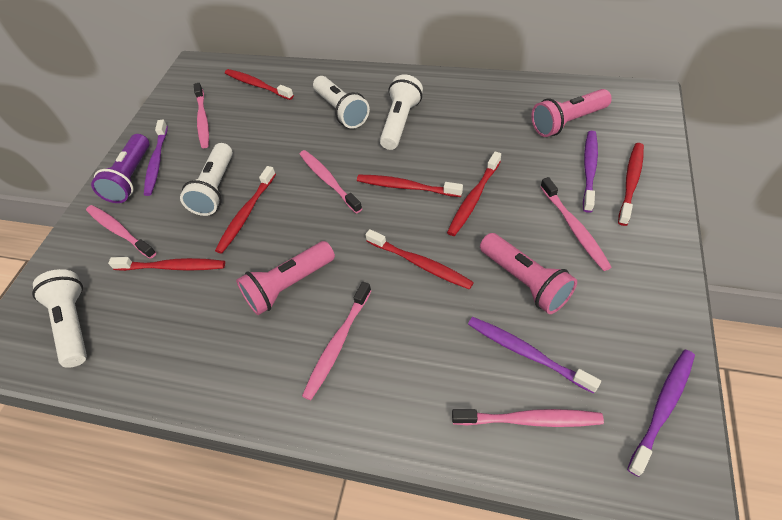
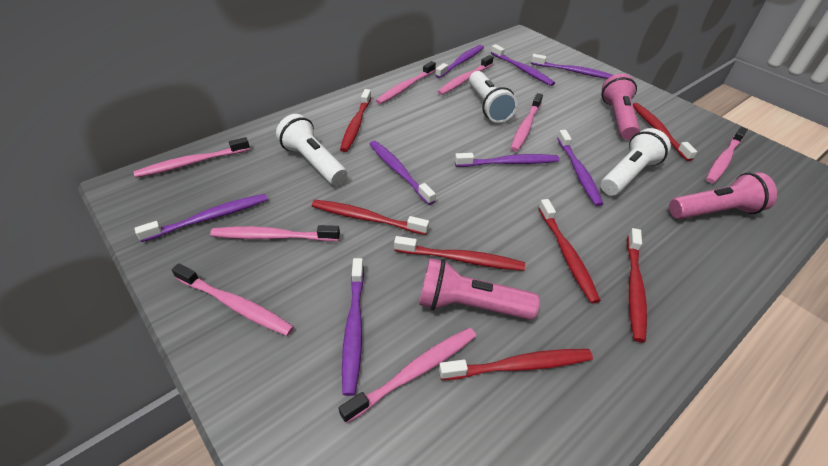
pink toothbrush: 6 -> 8
purple flashlight: 1 -> 0
purple toothbrush: 4 -> 8
white flashlight: 4 -> 3

